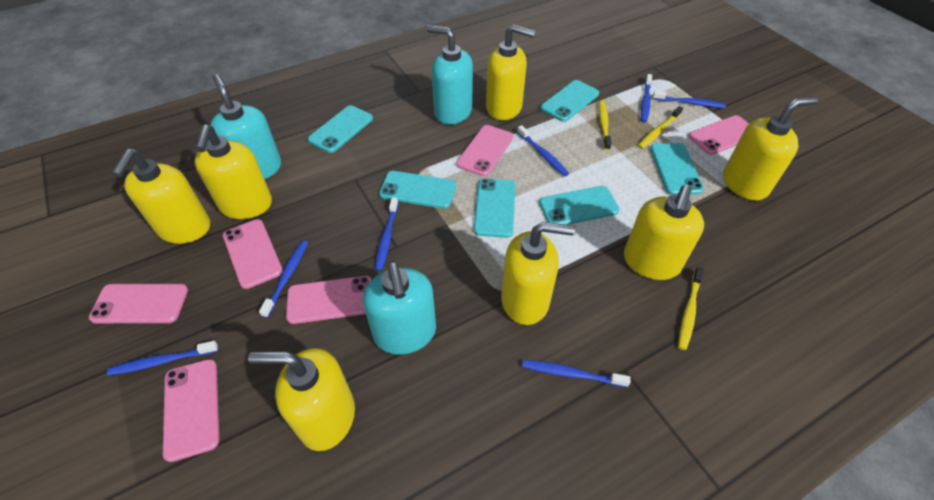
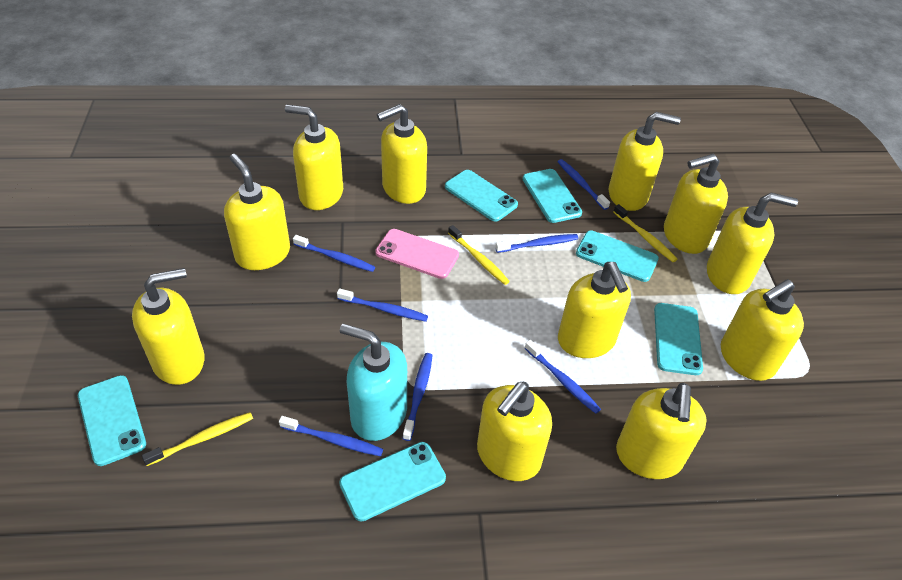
pink phone: 6 -> 1
turquoise soap dispenser: 3 -> 1
yellow soap dispenser: 7 -> 11

